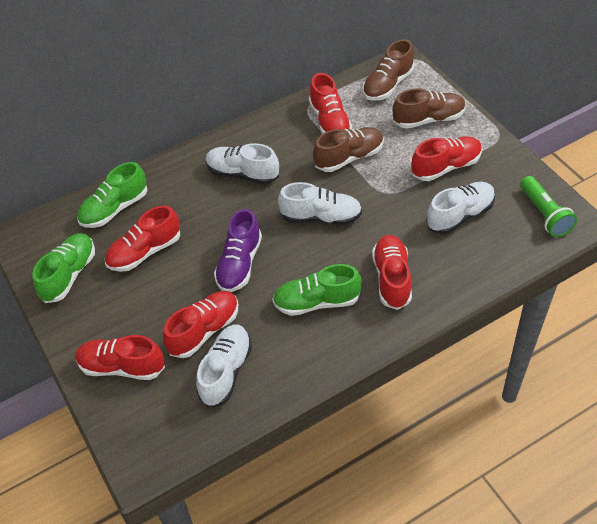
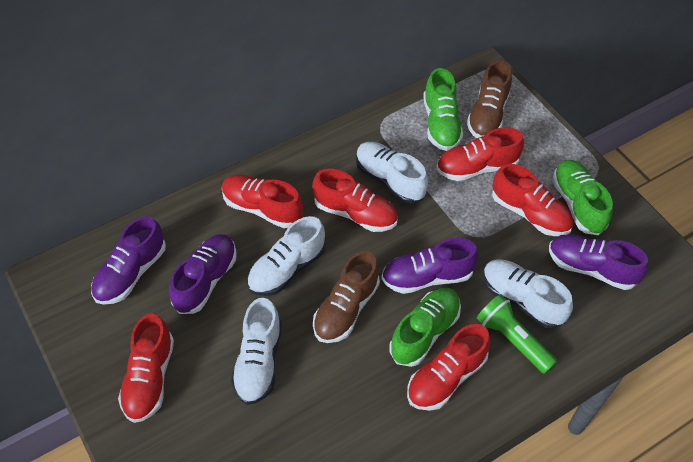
brown shoe: 3 -> 2
purple shoe: 1 -> 4

